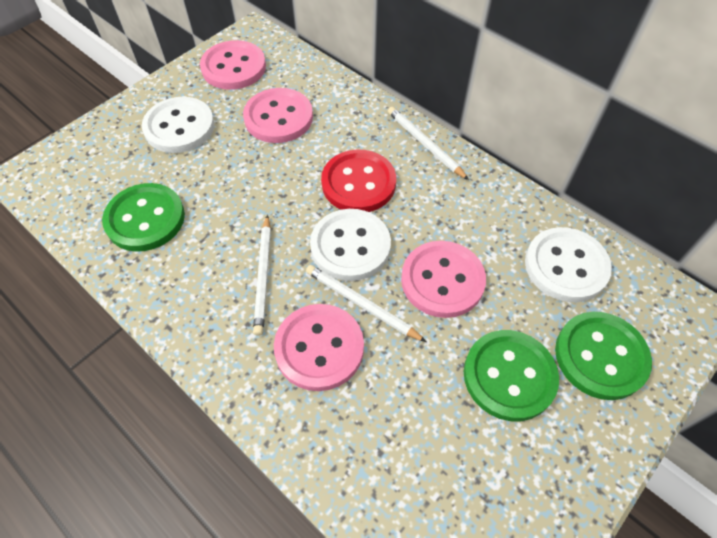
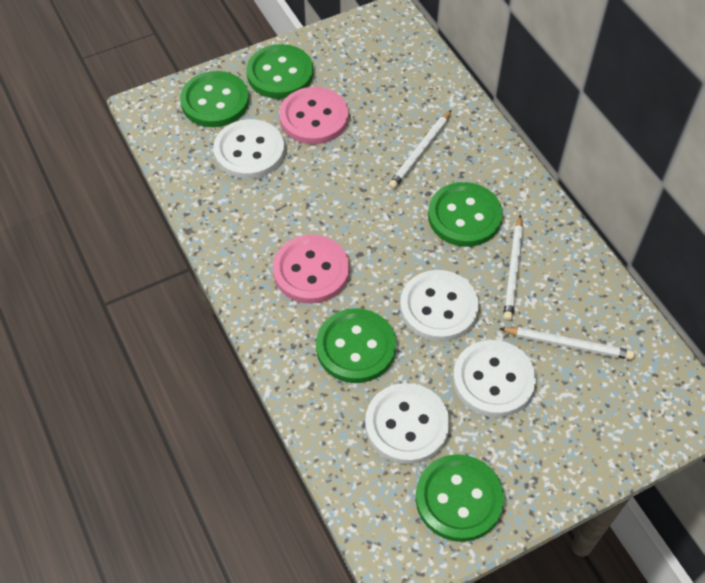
green button: 3 -> 5
pink button: 4 -> 2
red button: 1 -> 0
white button: 3 -> 4

